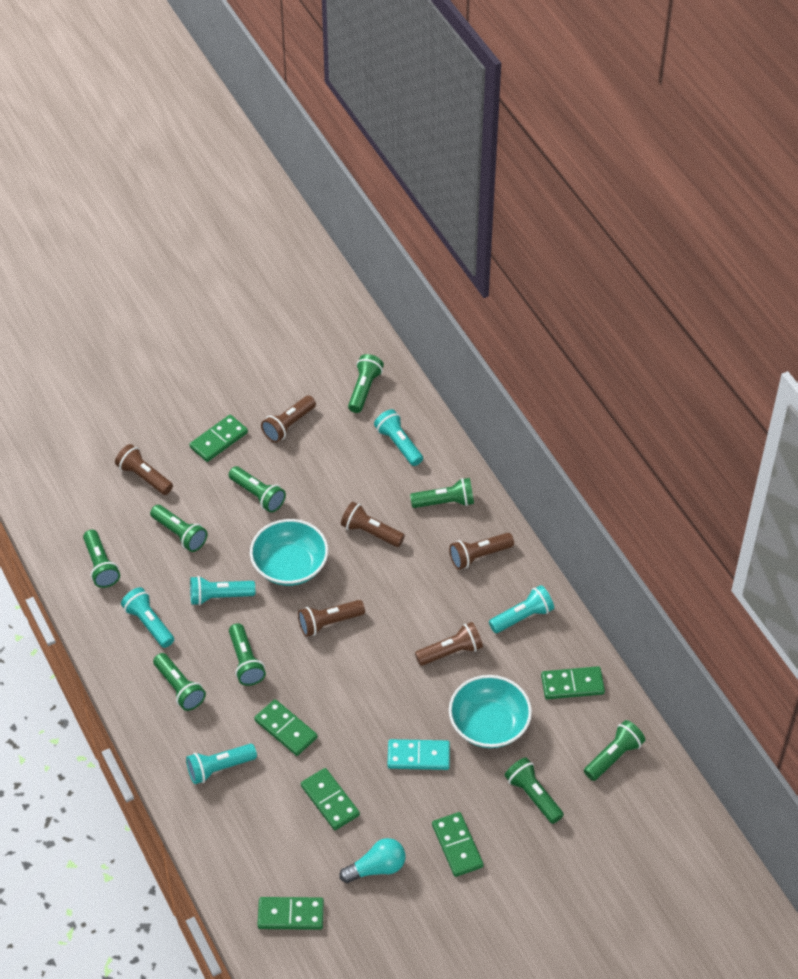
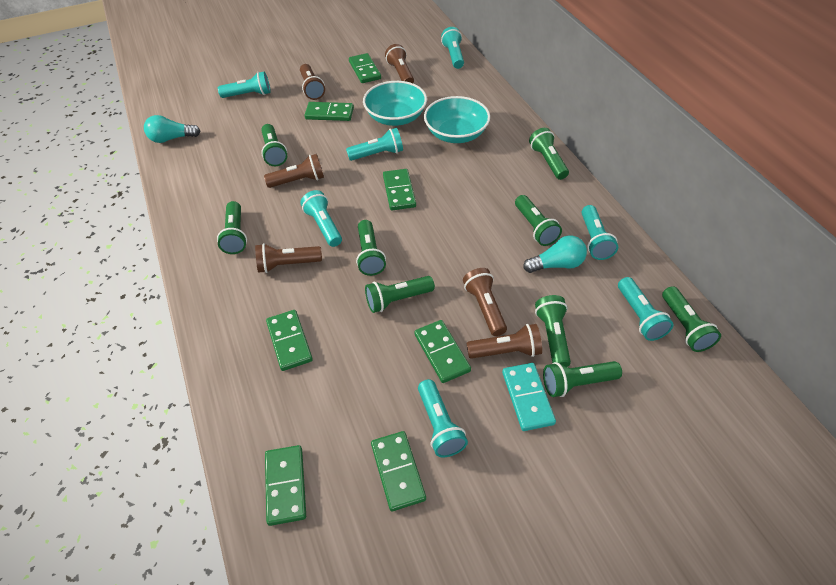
green domino: 6 -> 7
turquoise flashlight: 5 -> 7
turquoise light bulb: 1 -> 2

